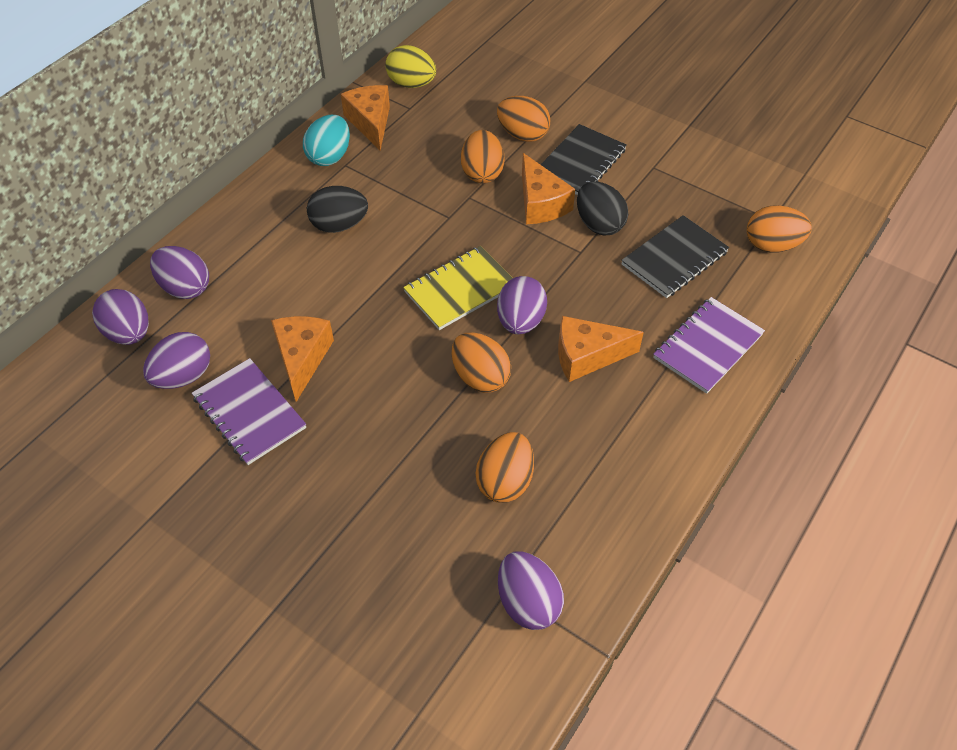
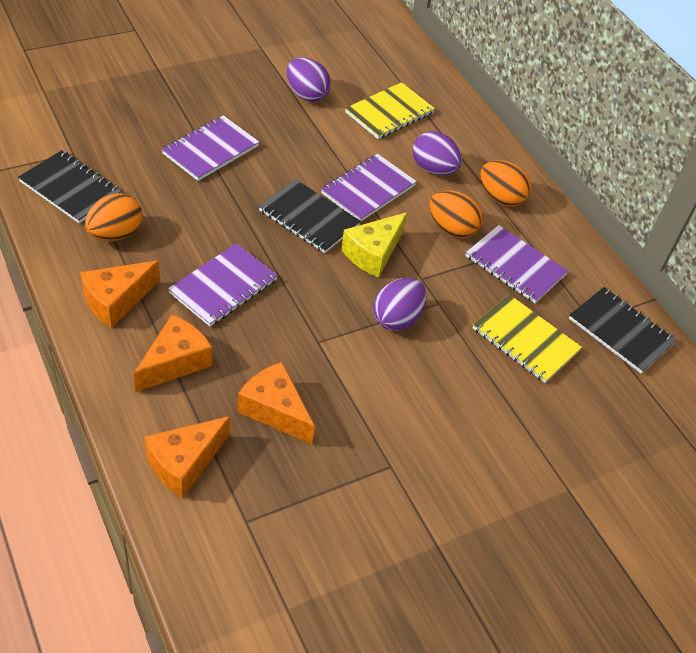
black egg: 2 -> 0
black notebook: 2 -> 3
orange egg: 5 -> 3
purple egg: 5 -> 3
purple notebook: 2 -> 4
turquoise egg: 1 -> 0
yellow cheese: 0 -> 1
yellow egg: 1 -> 0
yellow notebook: 1 -> 2

